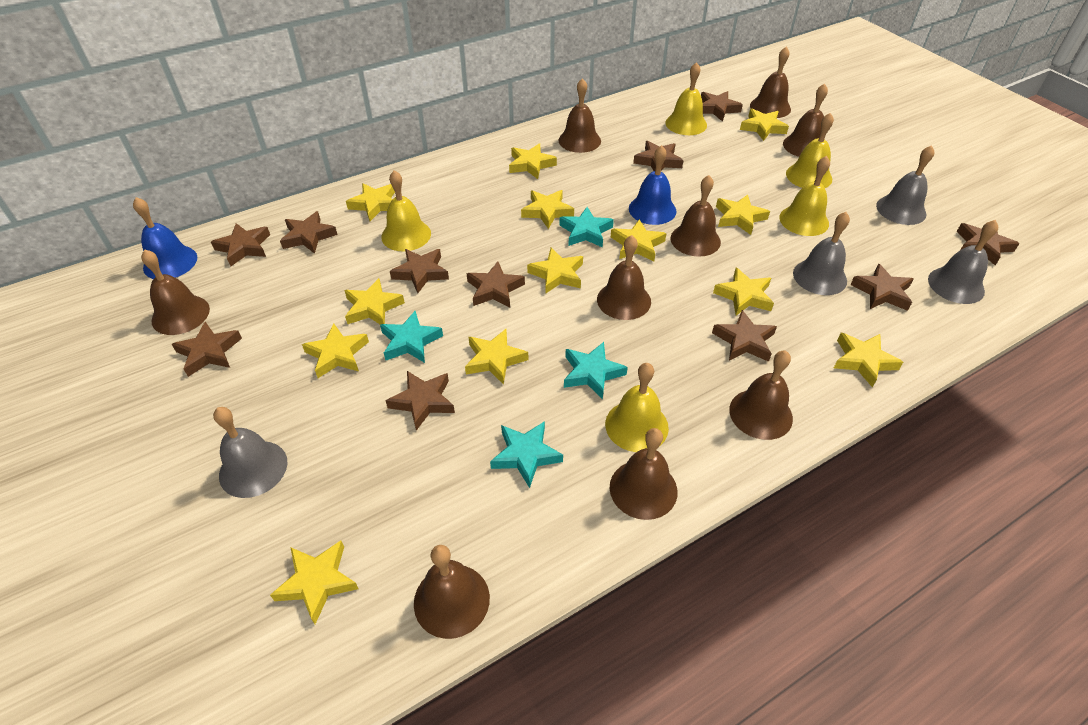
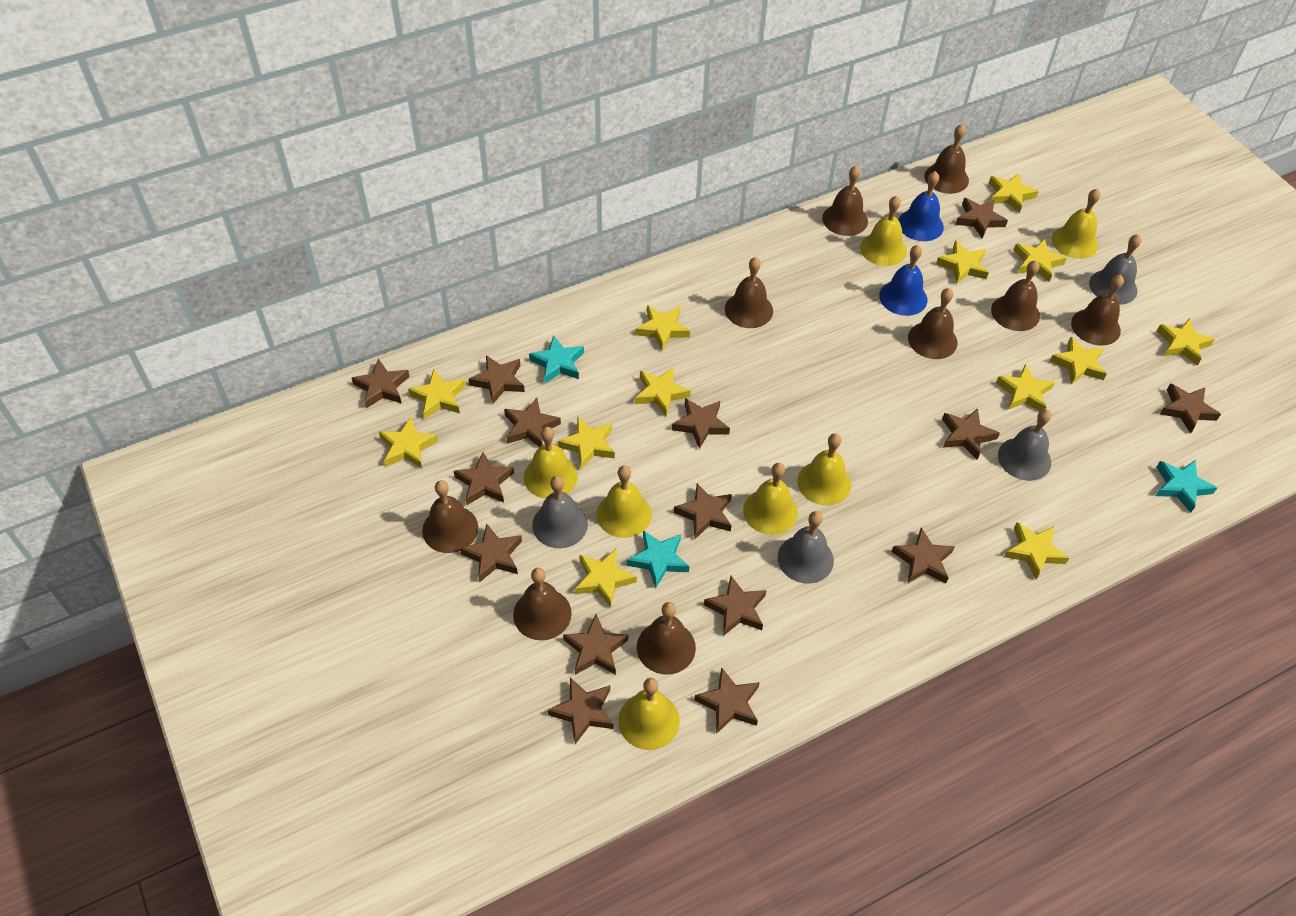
brown star: 11 -> 15
turquoise star: 4 -> 3
yellow bell: 5 -> 7

